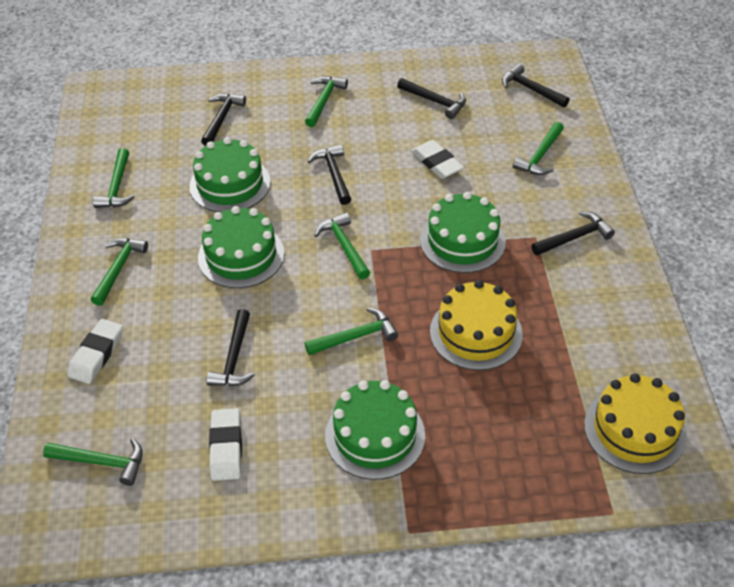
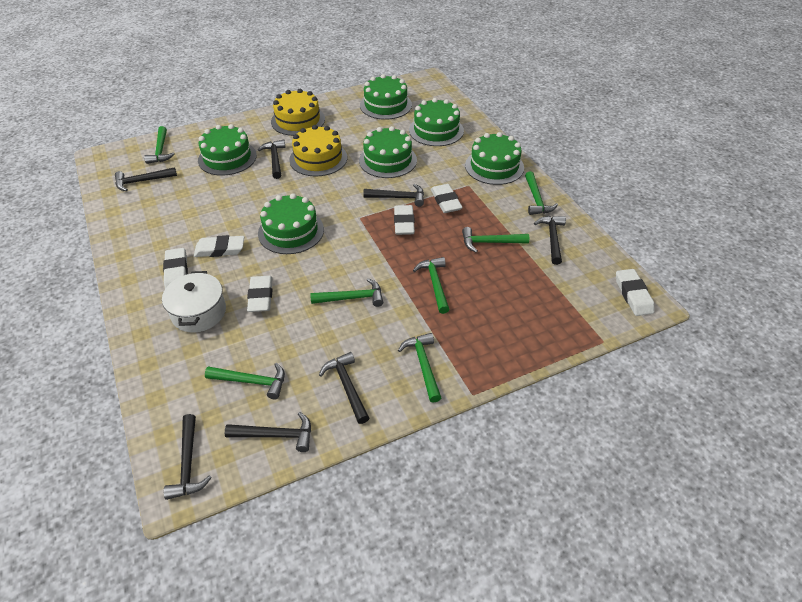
black hammer: 6 -> 7
green cake: 4 -> 6
white eraser: 3 -> 6
white pot: 0 -> 1

